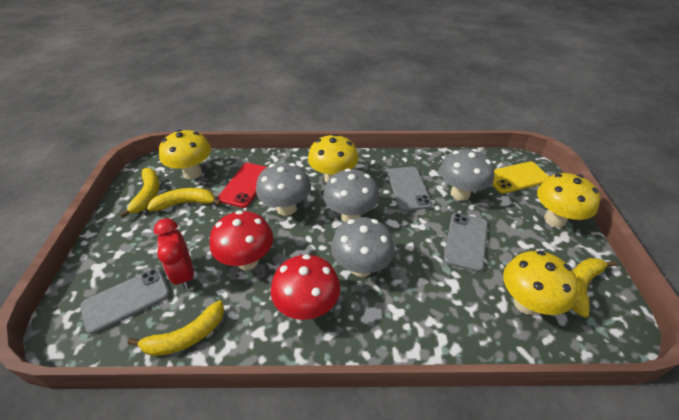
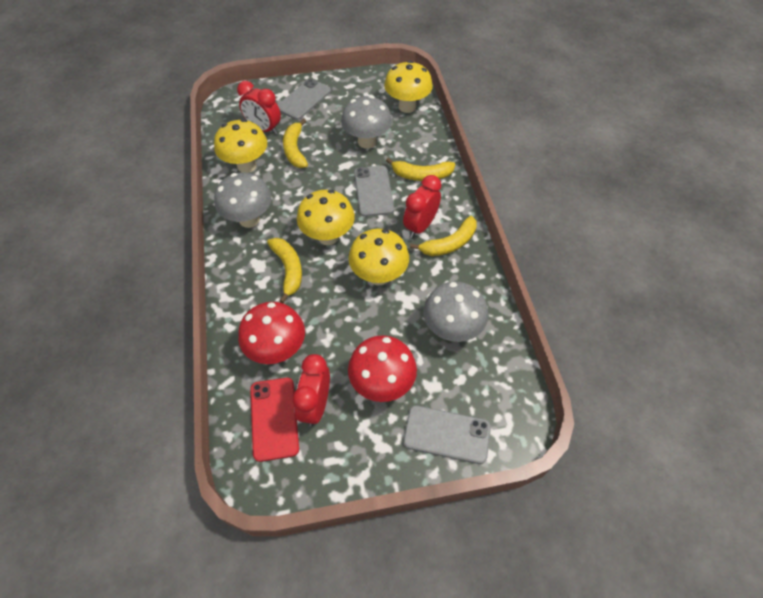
grey mushroom: 4 -> 3
red clock: 1 -> 3
yellow phone: 1 -> 0

